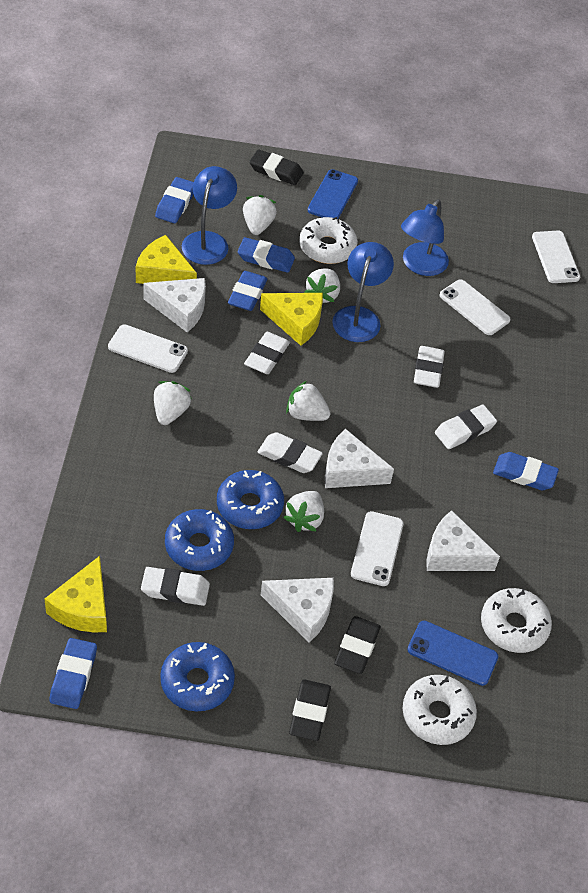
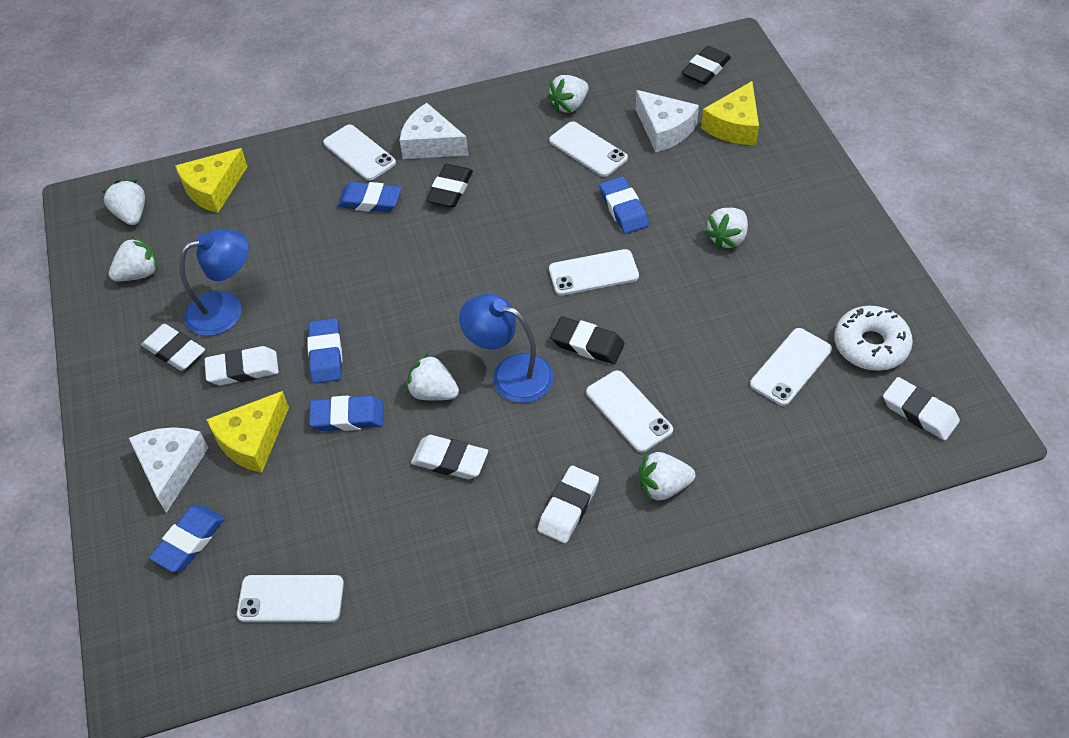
blue donut: 3 -> 0
blue lamp: 3 -> 2
blue phone: 2 -> 0
white cheese: 4 -> 3
white donut: 3 -> 1
white phone: 4 -> 6
white strawberry: 5 -> 6

